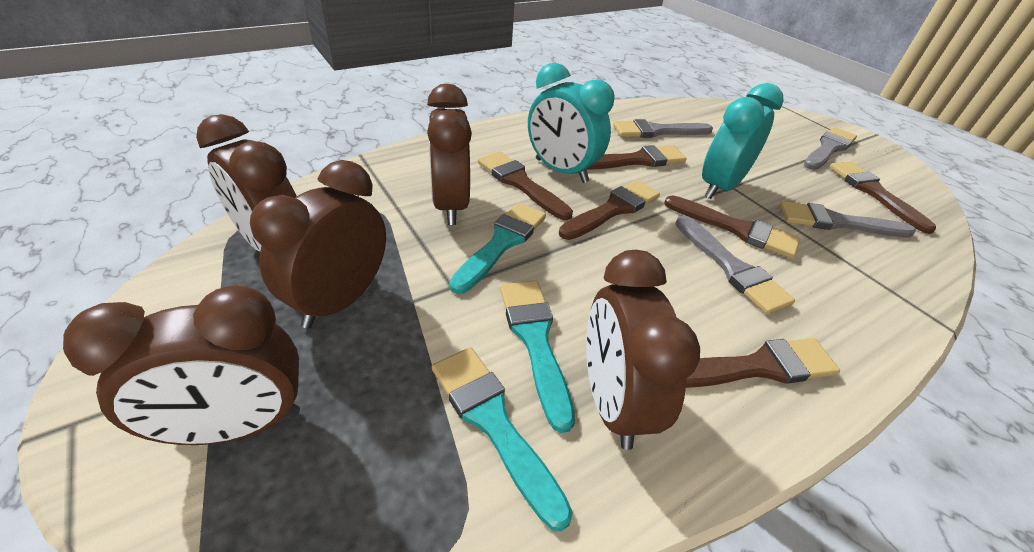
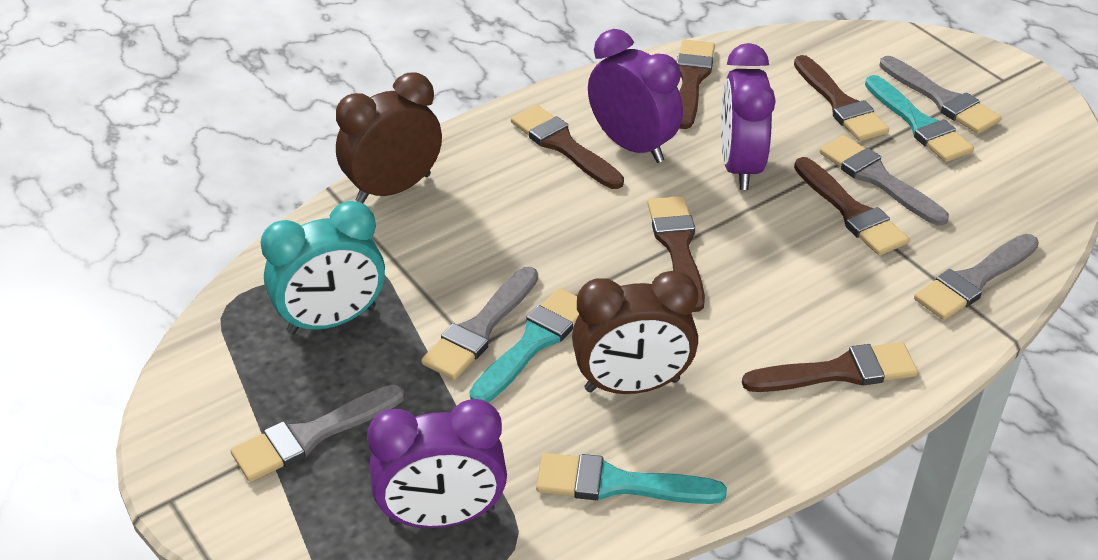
brown clock: 5 -> 2
grey brush: 4 -> 5
purple clock: 0 -> 3
turquoise clock: 2 -> 1

